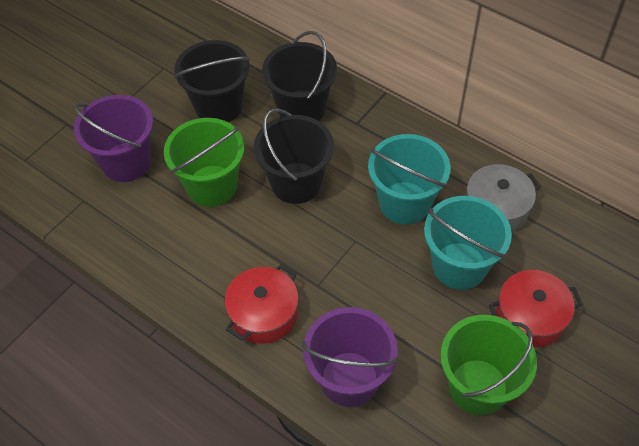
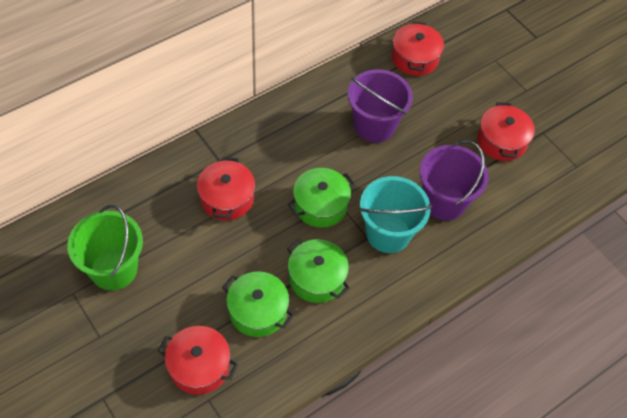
black bucket: 3 -> 0
green bucket: 2 -> 1
green pot: 0 -> 3
grey pot: 1 -> 0
red pot: 2 -> 4
turquoise bucket: 2 -> 1

